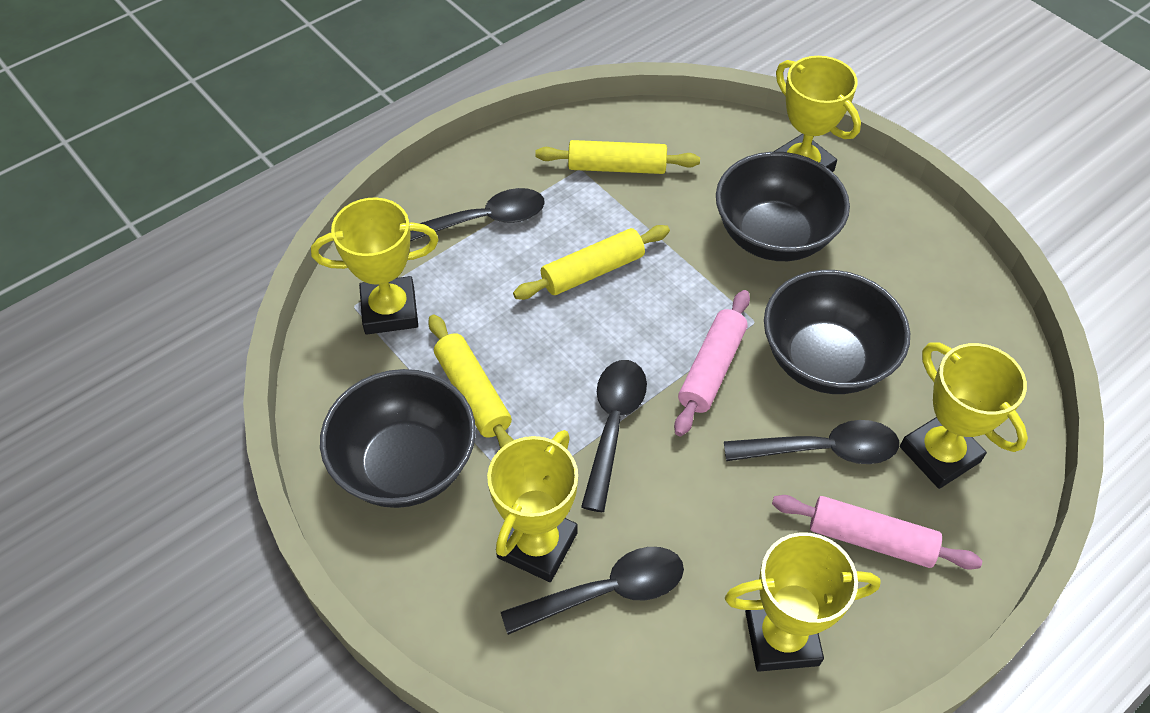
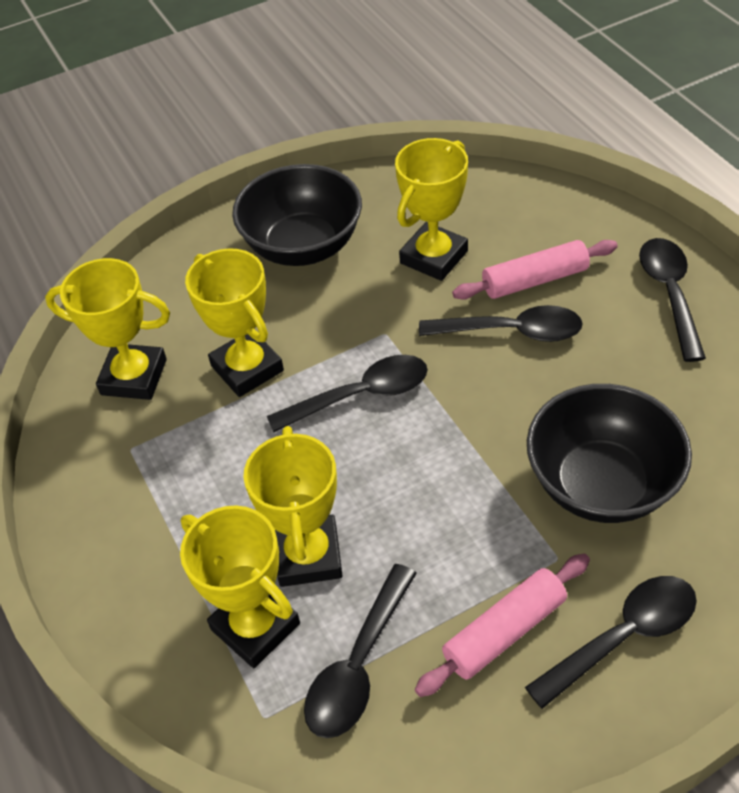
black bowl: 3 -> 2
black spoon: 4 -> 5
yellow rolling pin: 3 -> 0

